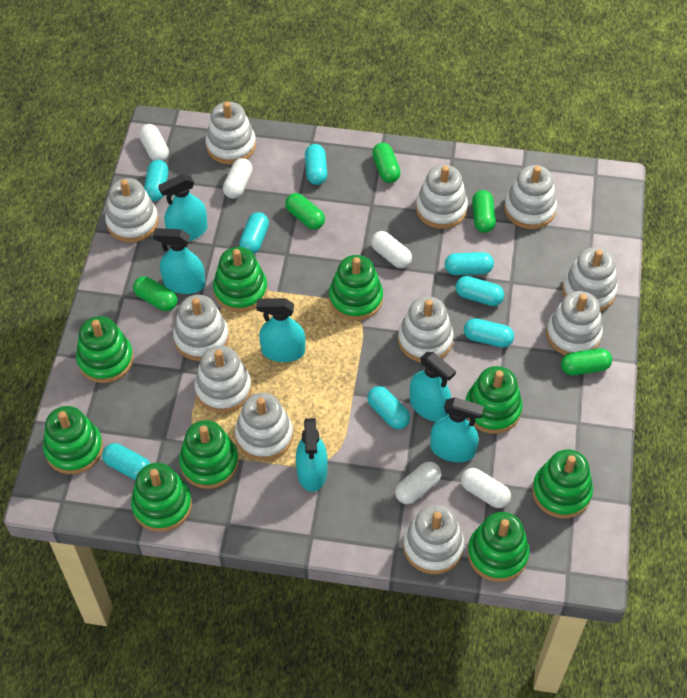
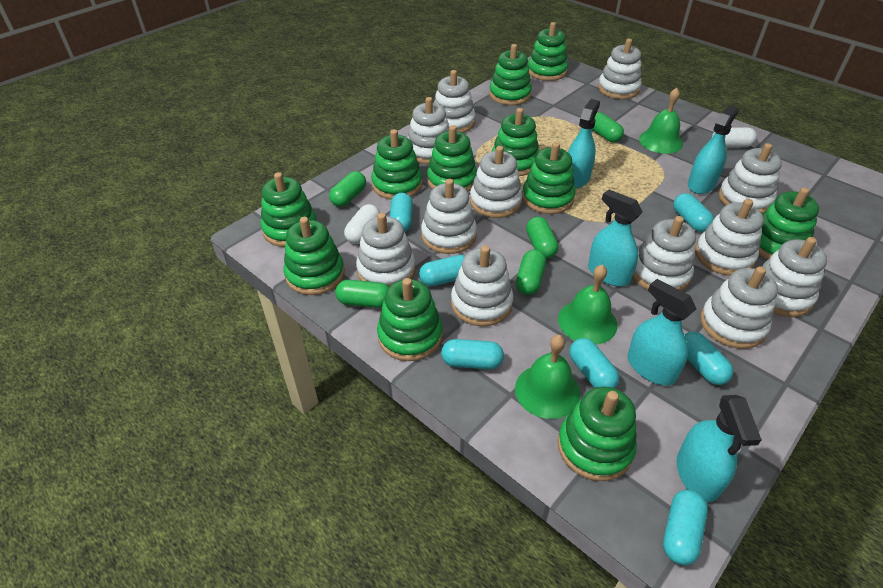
green bell: 0 -> 3
green stacking toy: 9 -> 11
turquoise capsule: 8 -> 7
turquoise spray bottle: 6 -> 5
white capsule: 5 -> 2
white stacking toy: 11 -> 12

